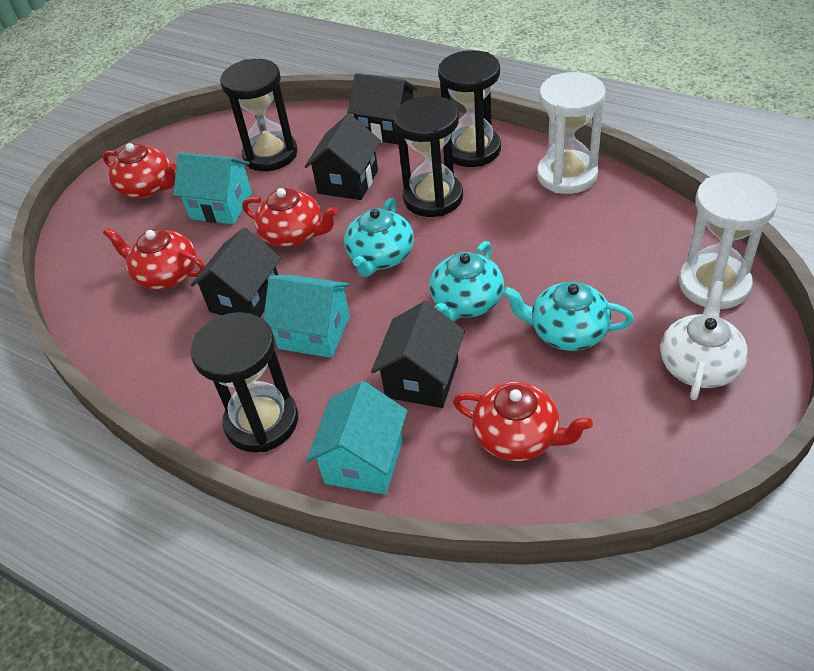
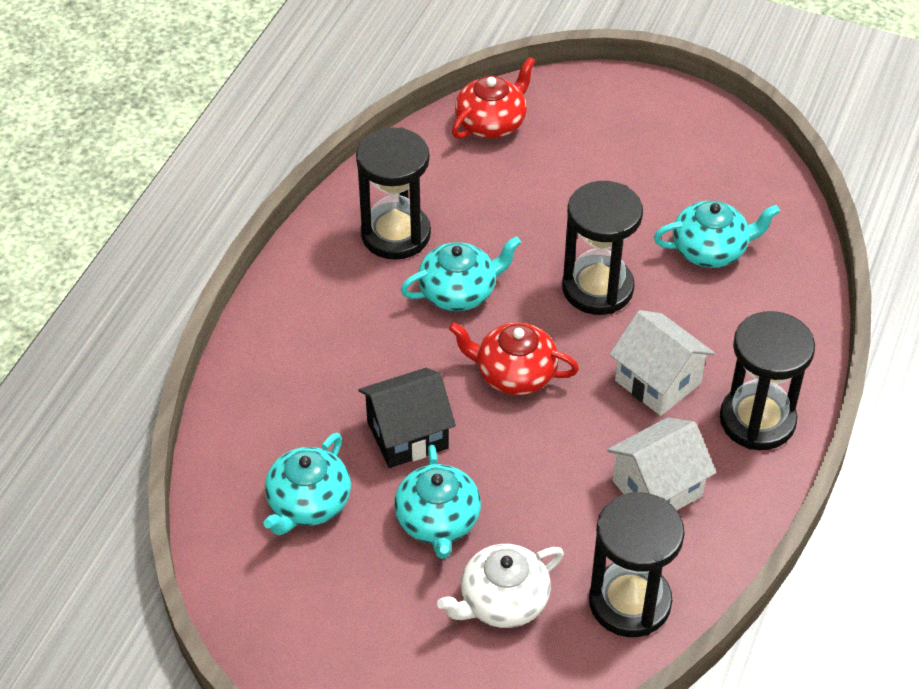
black house: 4 -> 1
red teapot: 4 -> 2
turquoise house: 3 -> 0
turquoise teapot: 3 -> 4
white hourglass: 2 -> 0
white house: 0 -> 2

